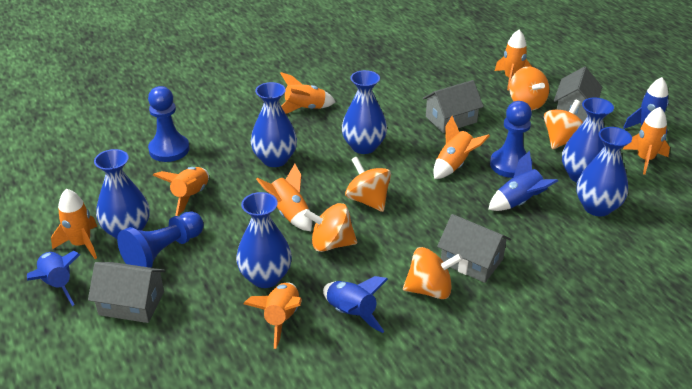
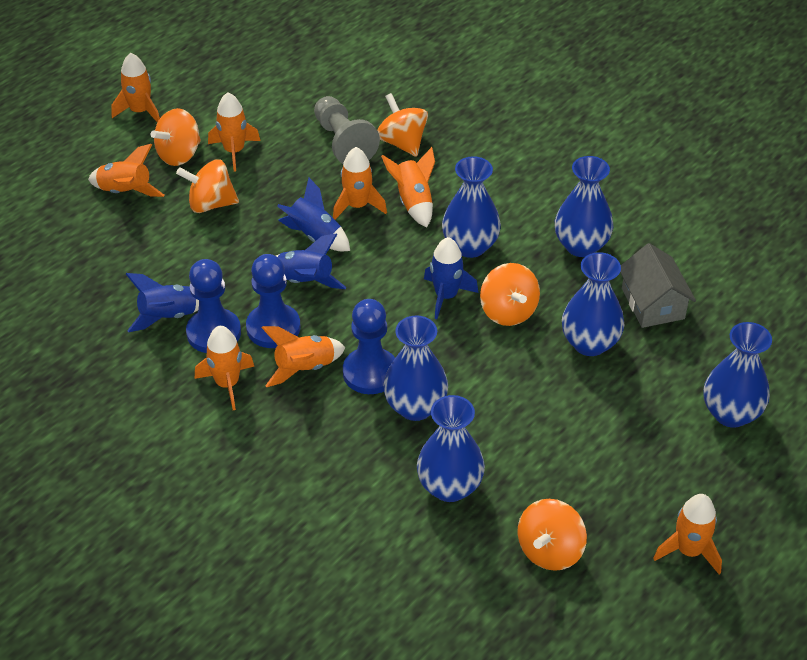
grey house: 4 -> 1
grey pawn: 0 -> 1

